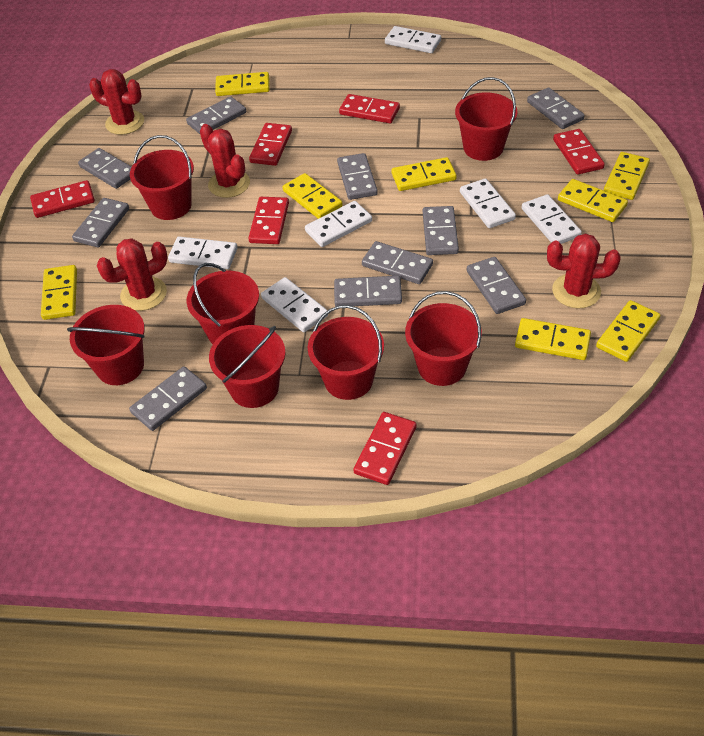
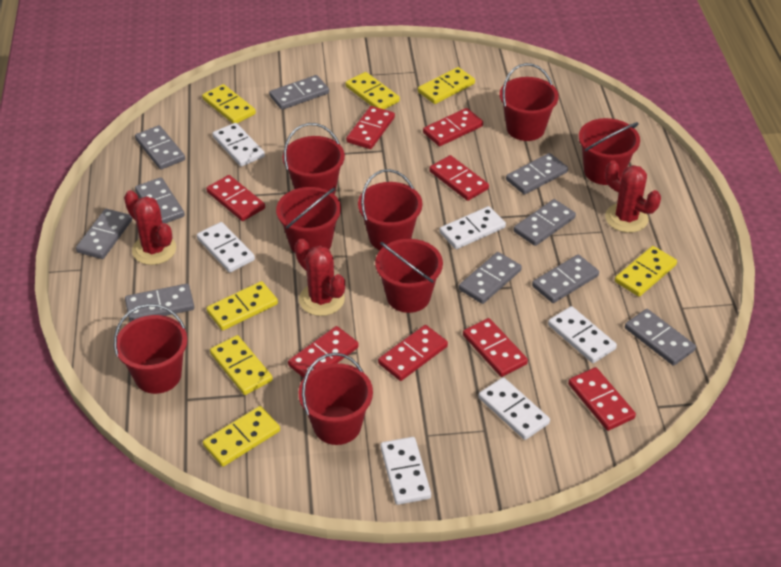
red bucket: 7 -> 8
red cactus: 4 -> 3
red domino: 6 -> 8
yellow domino: 8 -> 7

